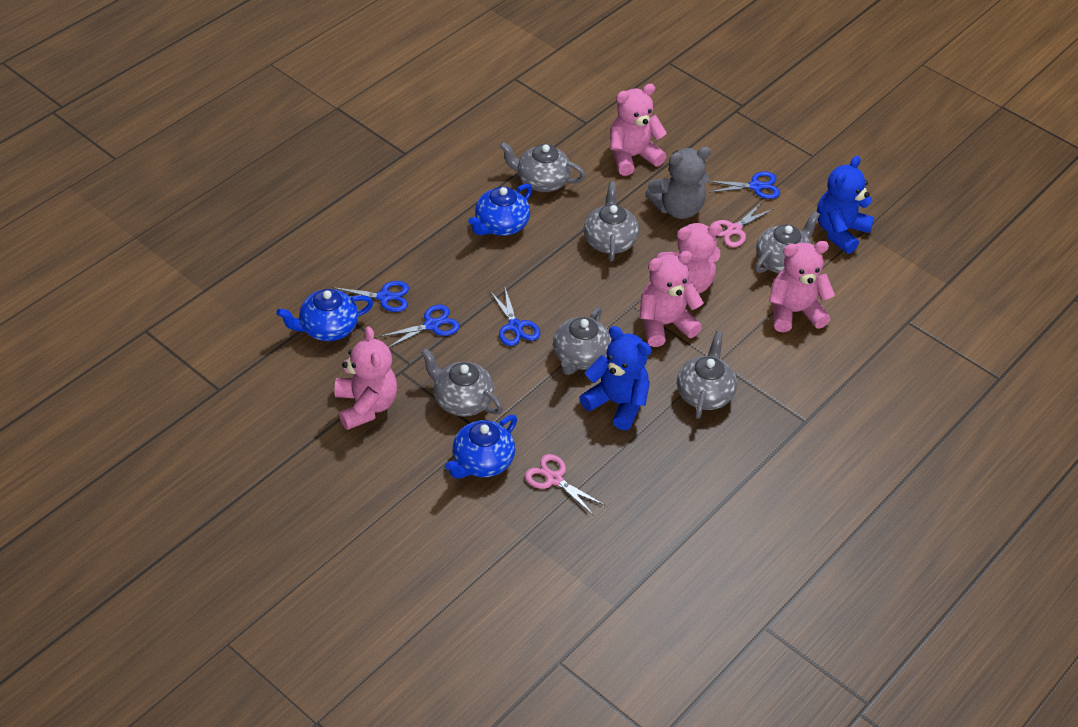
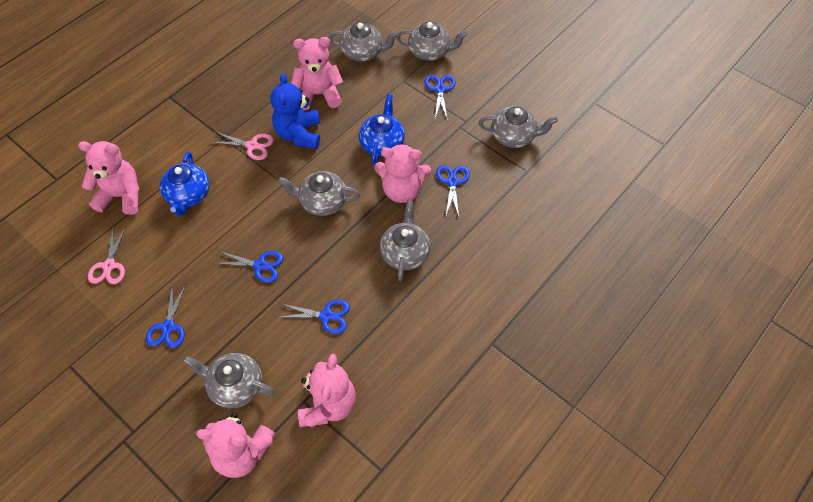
blue scissors: 4 -> 5
blue teapot: 3 -> 2
blue teddy bear: 2 -> 1
grey teddy bear: 1 -> 0

